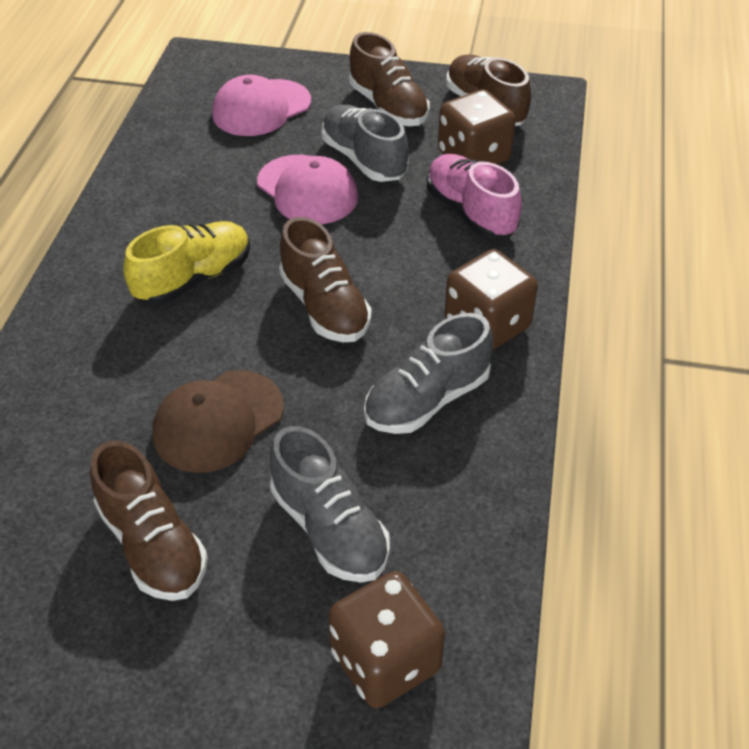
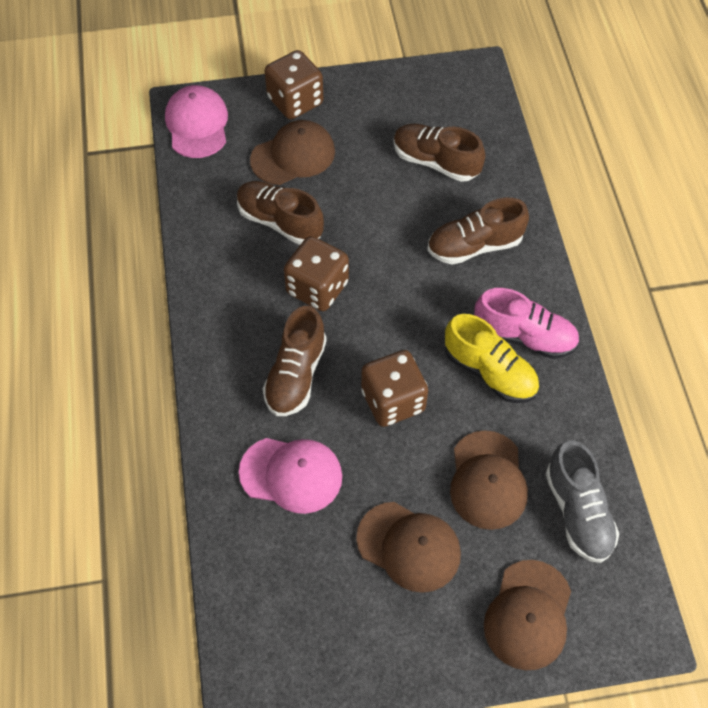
brown cap: 1 -> 4
grey shoe: 3 -> 1

